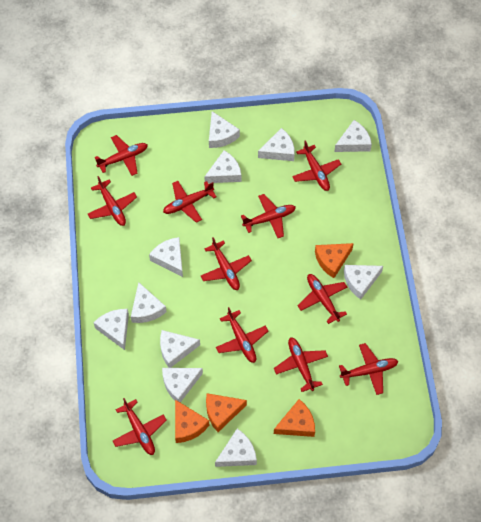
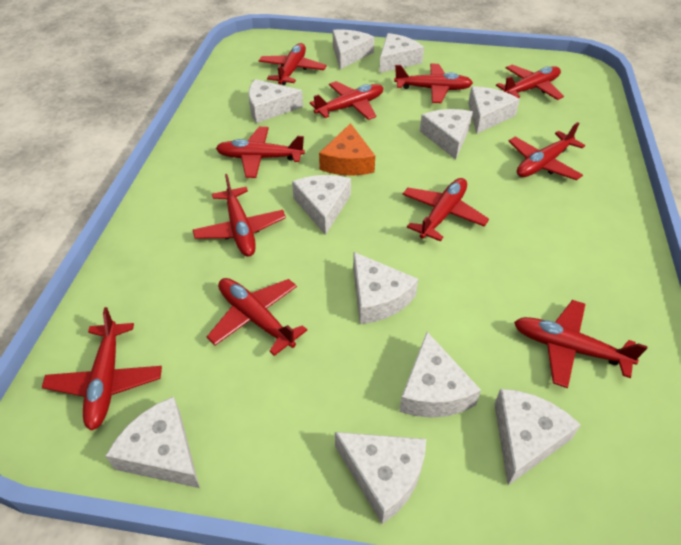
orange cheese: 4 -> 1

